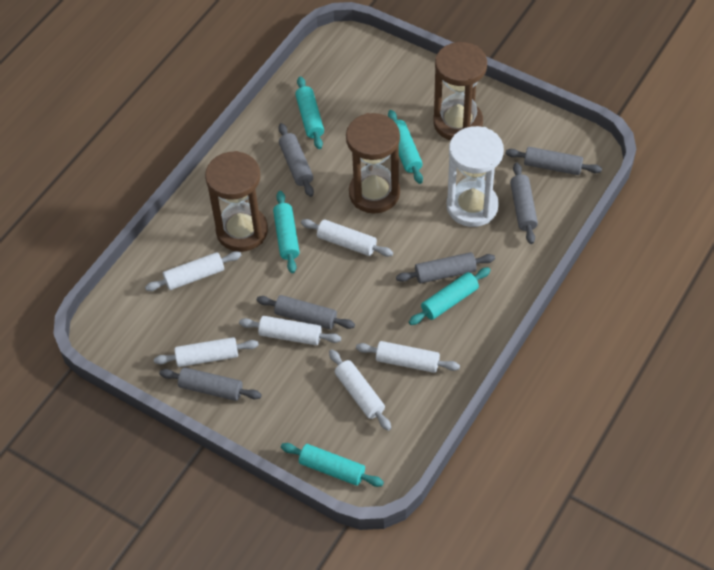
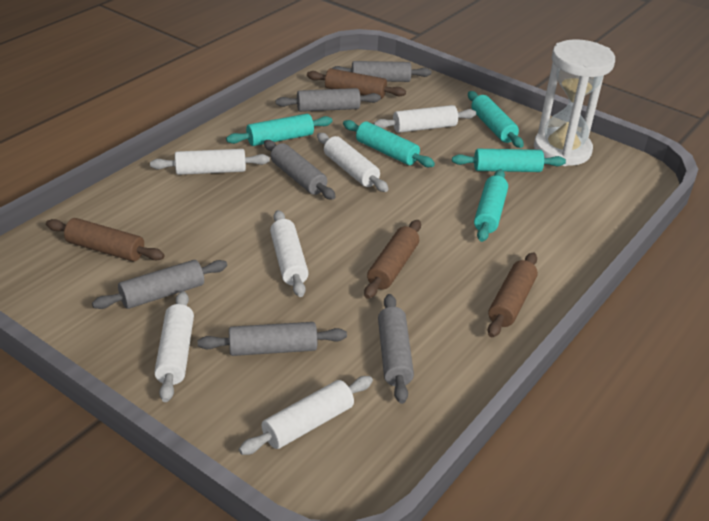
brown hourglass: 3 -> 0
brown rolling pin: 0 -> 4

